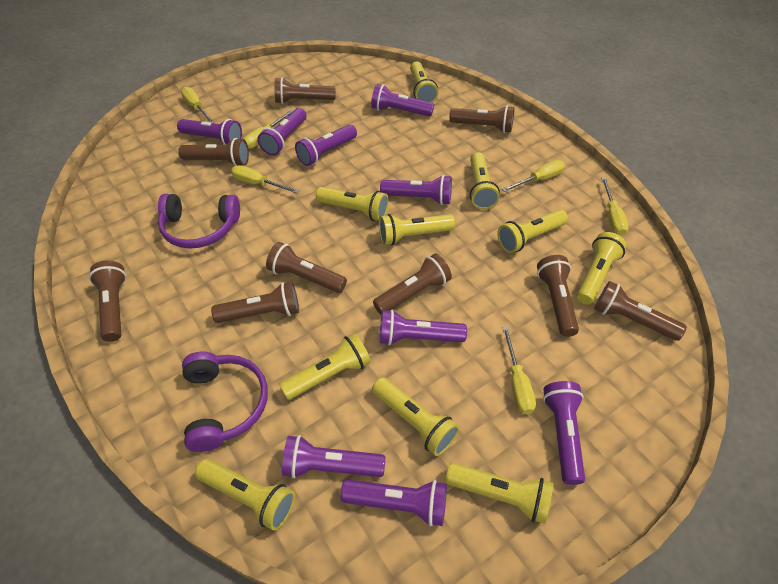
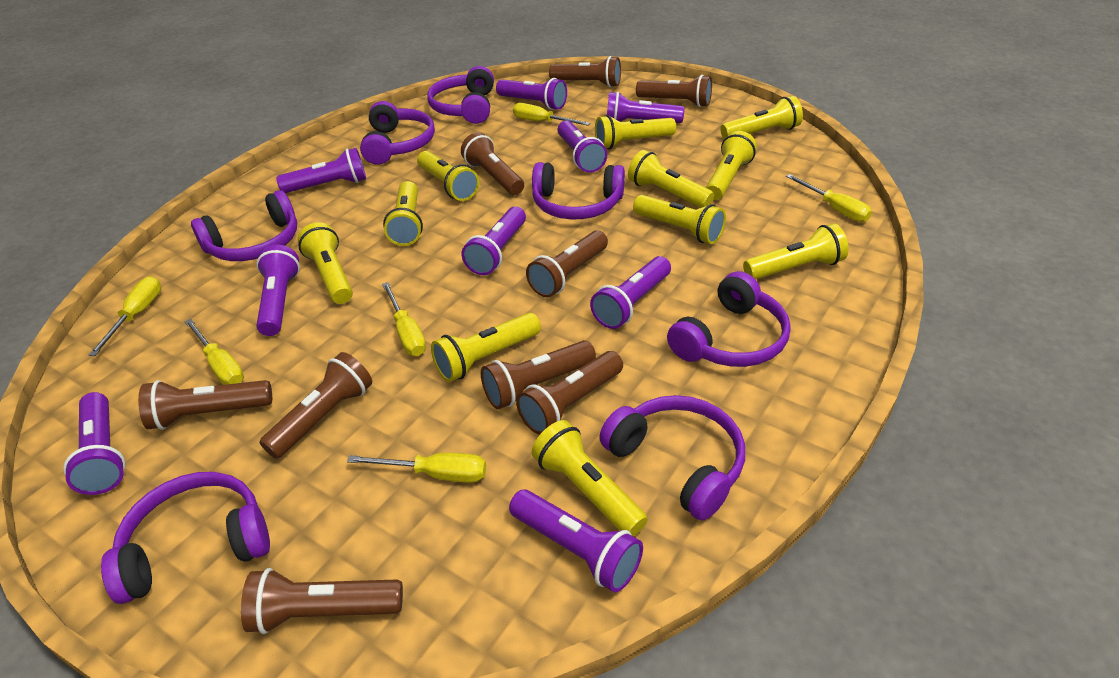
purple headphones: 2 -> 7
yellow flashlight: 10 -> 11

